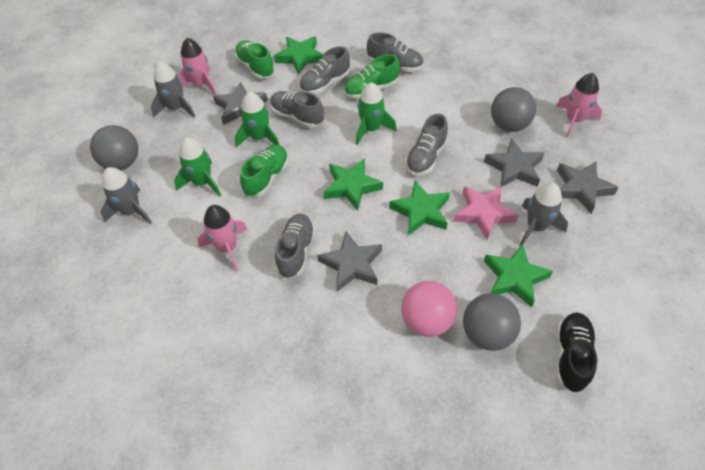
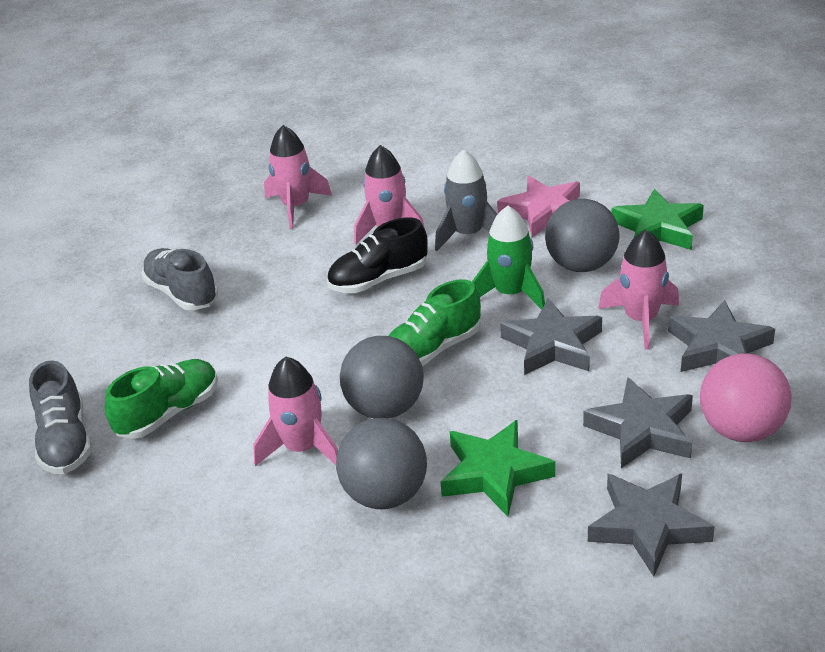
green rocket: 3 -> 1
green shoe: 3 -> 2
green star: 4 -> 2
grey rocket: 3 -> 1
grey shoe: 5 -> 2
pink rocket: 3 -> 4

